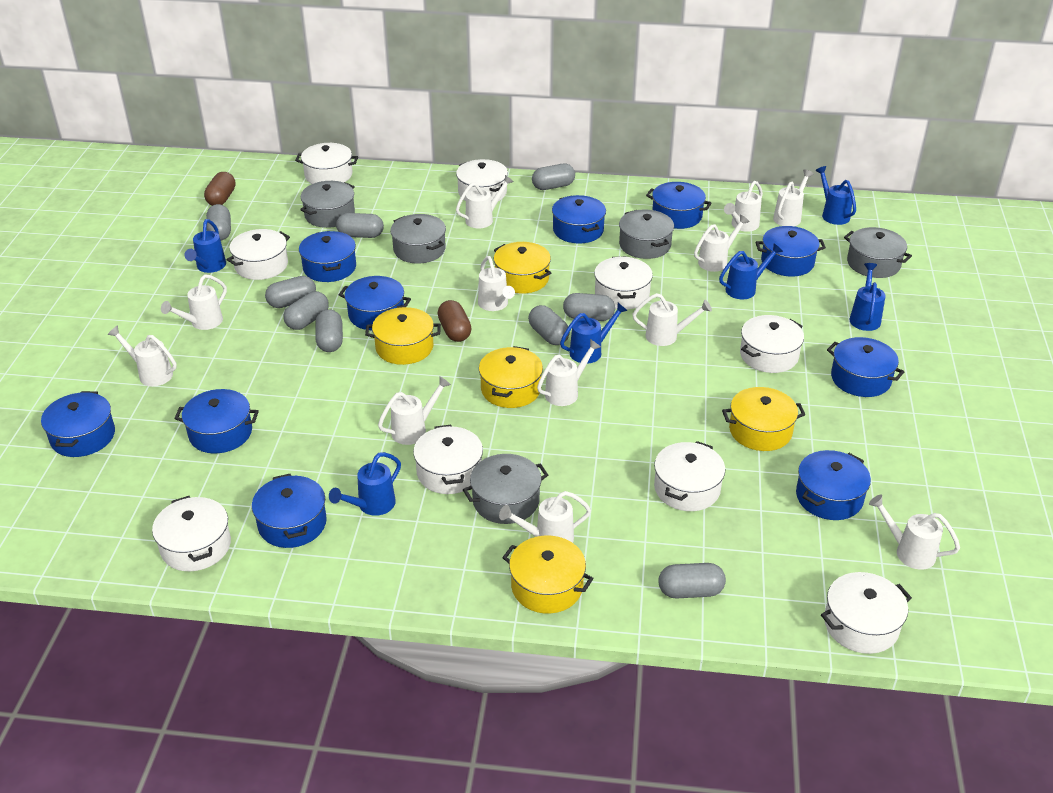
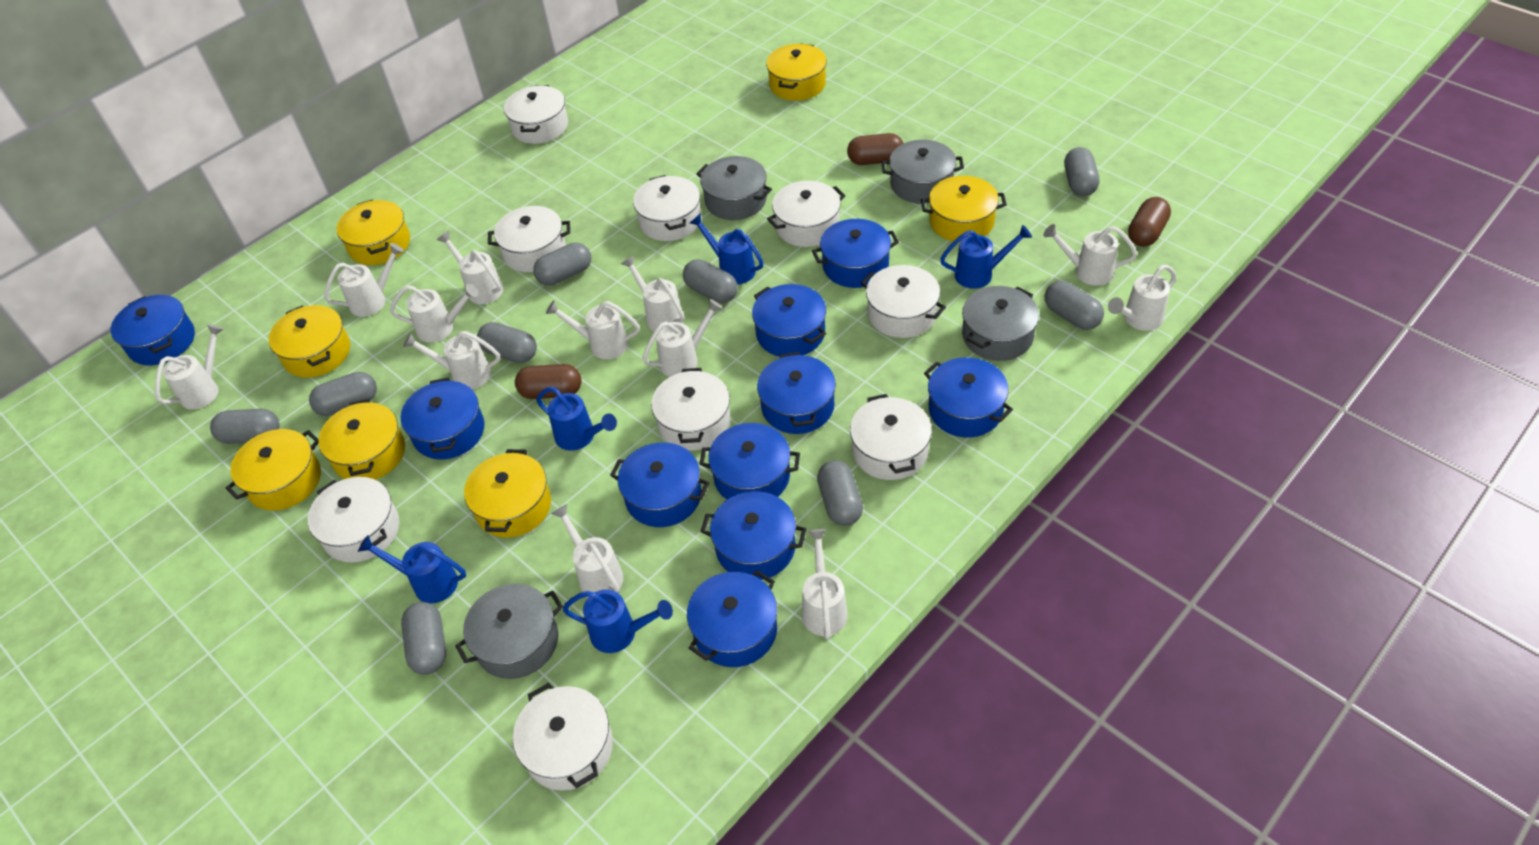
blue watering can: 6 -> 5
brown capsule: 2 -> 3
grey pot: 5 -> 4
yellow pot: 5 -> 7

